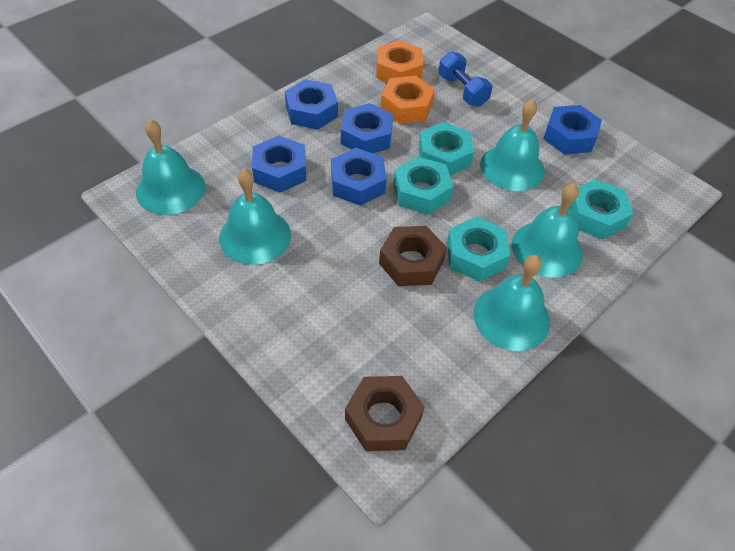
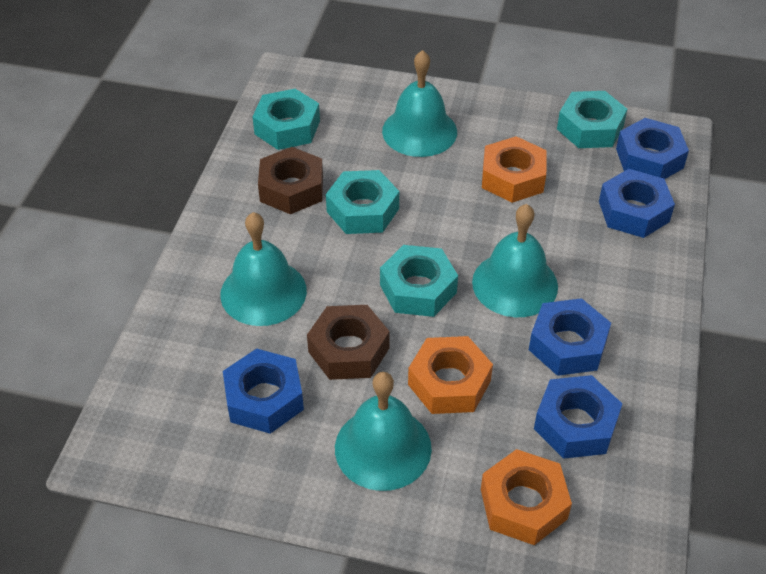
blue dumbbell: 1 -> 0
orange nut: 2 -> 3
turquoise bell: 5 -> 4

